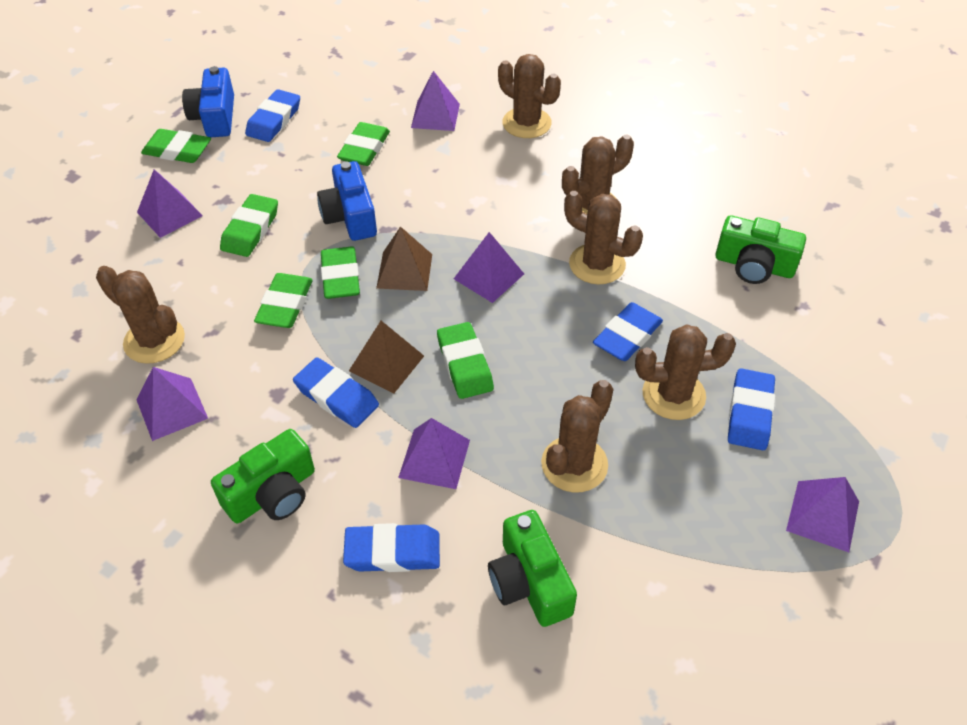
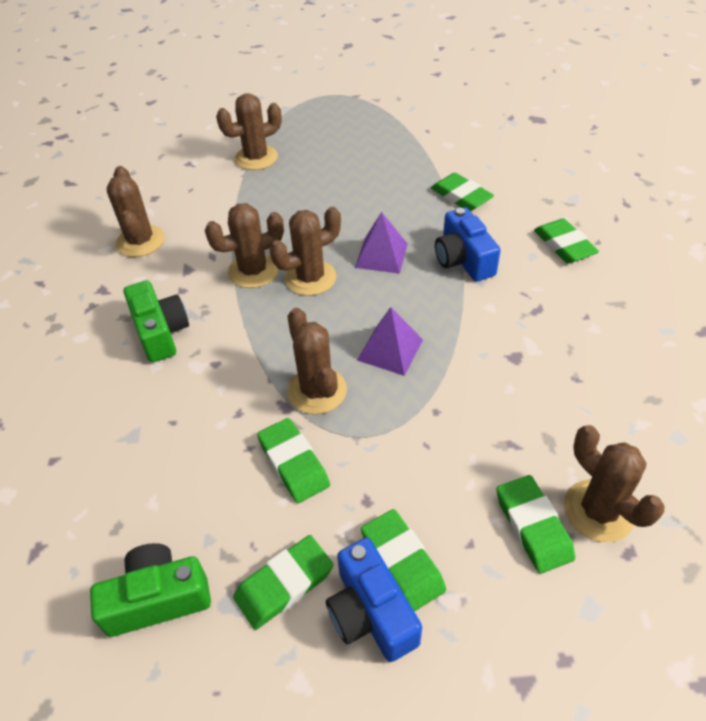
blue eraser: 5 -> 0
brown pyramid: 2 -> 0
green camera: 3 -> 2
purple pyramid: 6 -> 2

